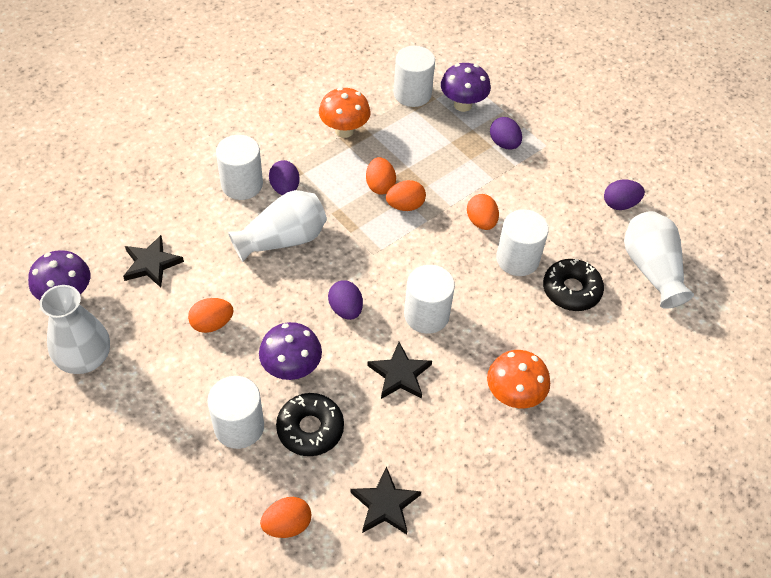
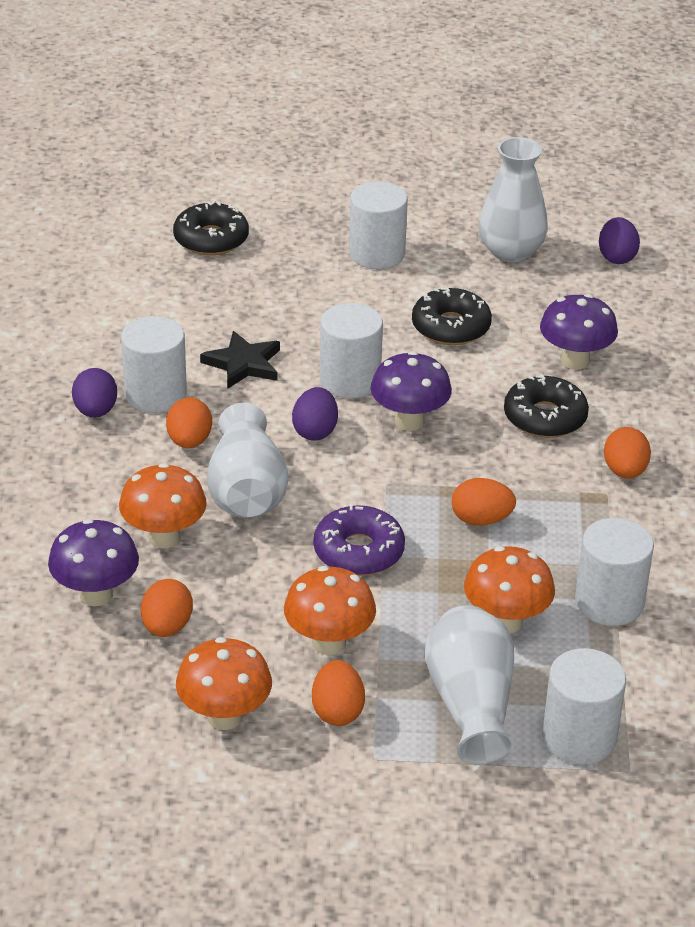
black donut: 2 -> 3
black star: 3 -> 1
orange mushroom: 2 -> 4
purple donut: 0 -> 1
purple egg: 4 -> 3

